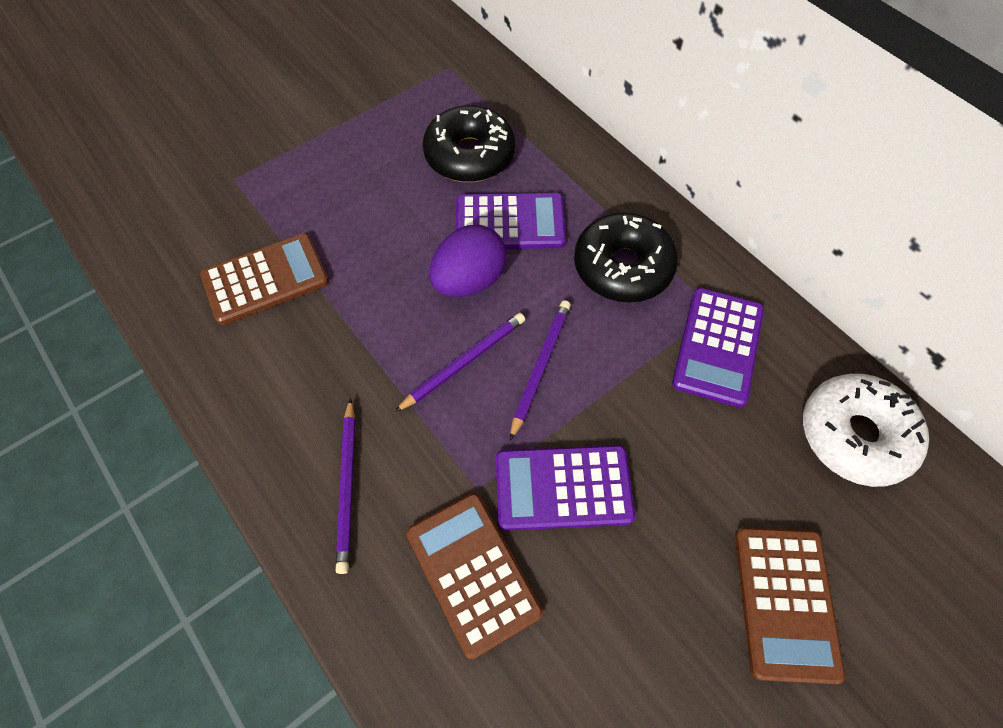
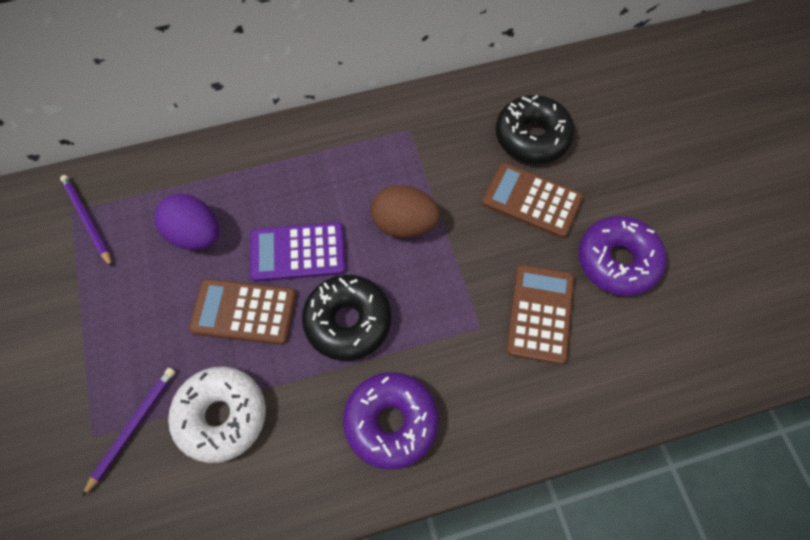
brown egg: 0 -> 1
purple calculator: 3 -> 1
purple donut: 0 -> 2
purple pencil: 3 -> 2

